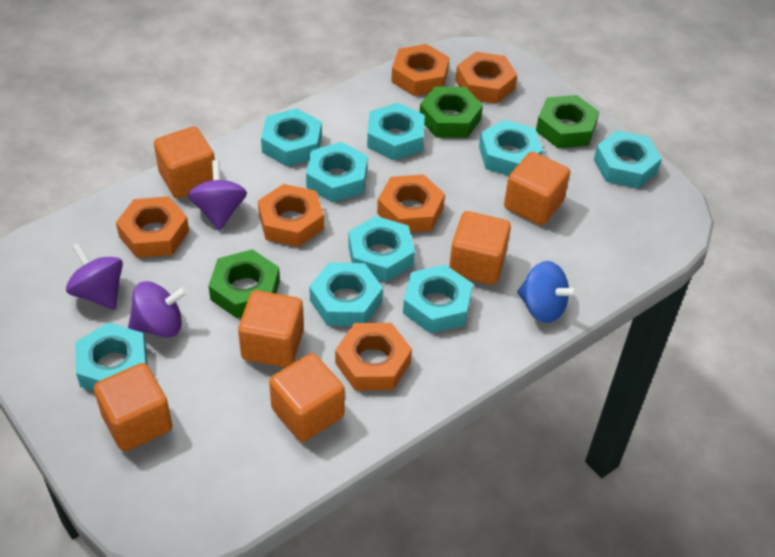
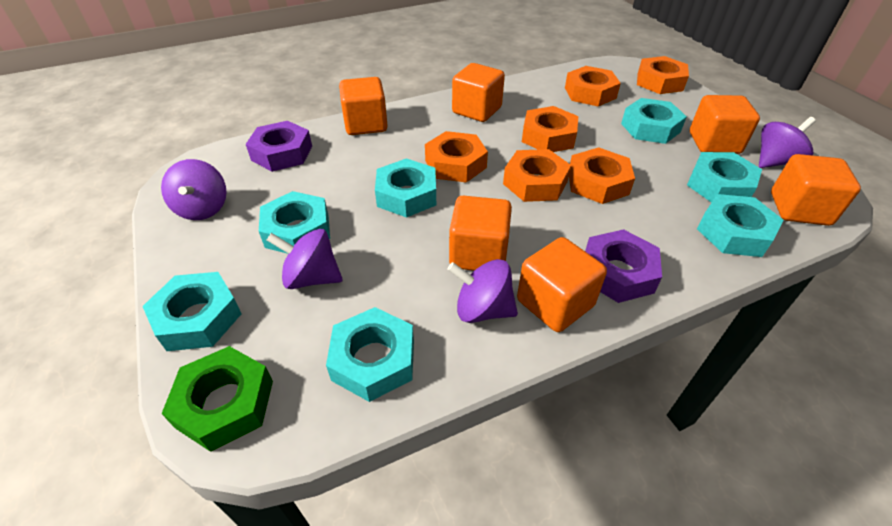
blue spinning top: 1 -> 0
green nut: 3 -> 1
purple nut: 0 -> 2
purple spinning top: 3 -> 4
turquoise nut: 9 -> 7

